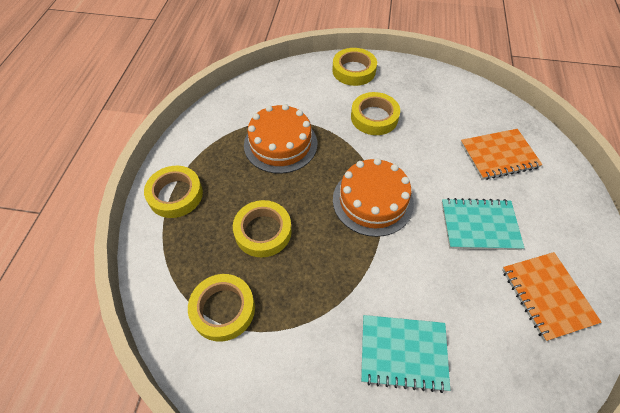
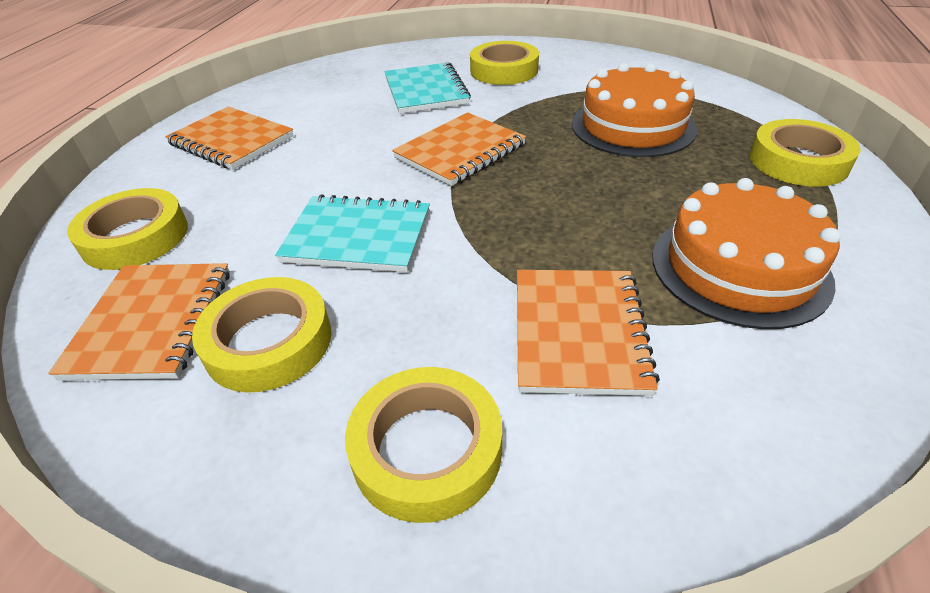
orange notebook: 2 -> 4

